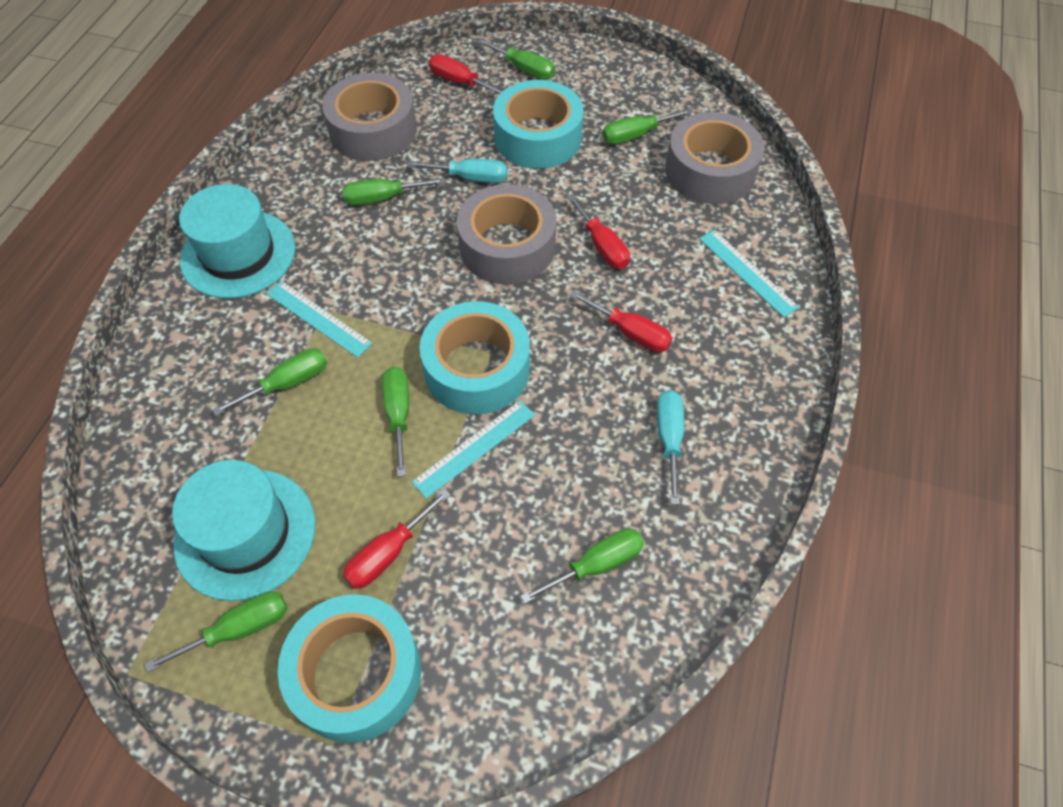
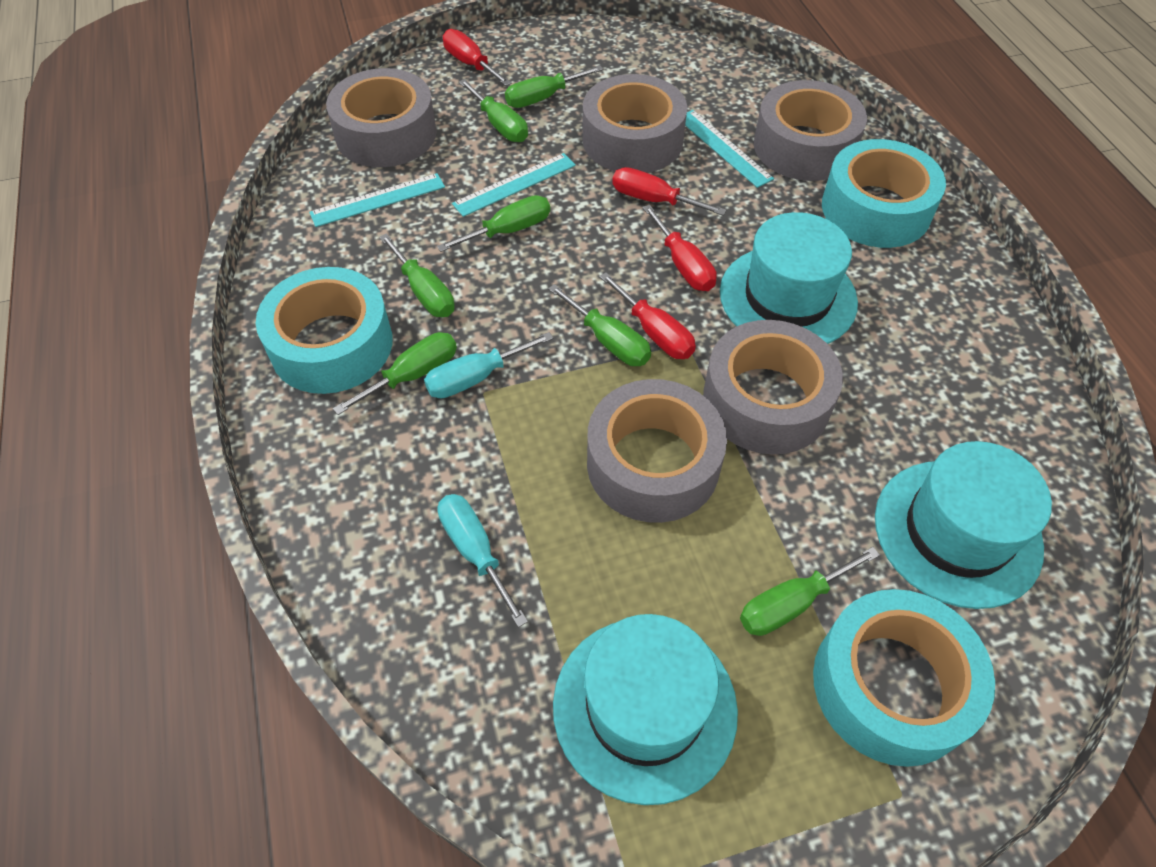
grey tape: 3 -> 5
turquoise hat: 2 -> 3

